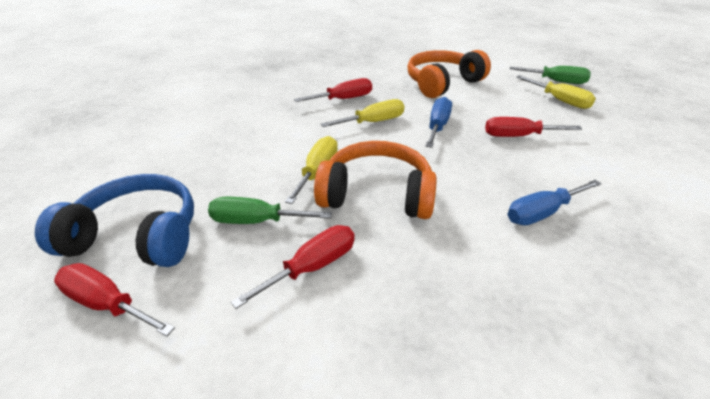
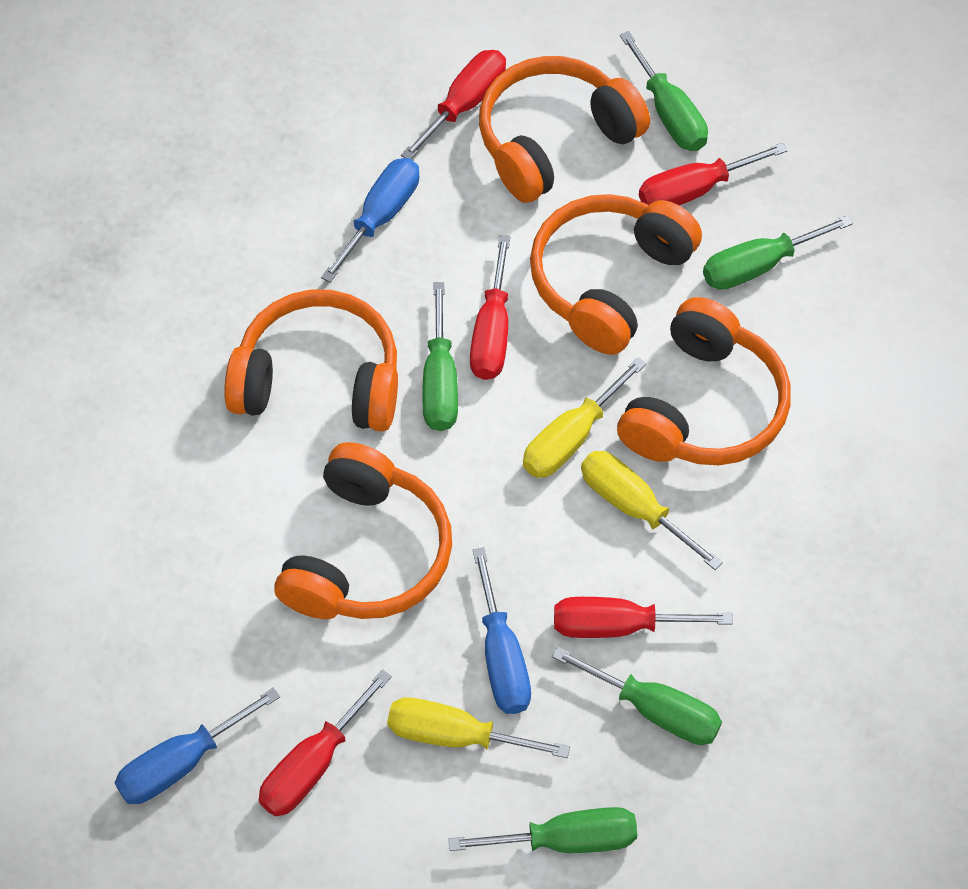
blue headphones: 1 -> 0
blue screwdriver: 2 -> 3
green screwdriver: 2 -> 5
orange headphones: 2 -> 5
red screwdriver: 4 -> 5

